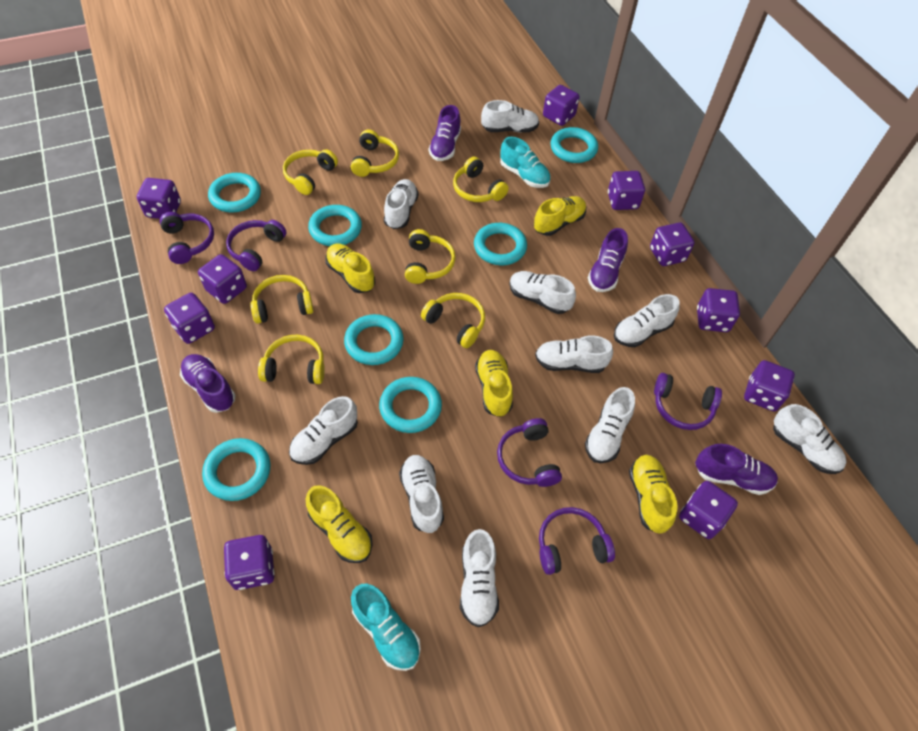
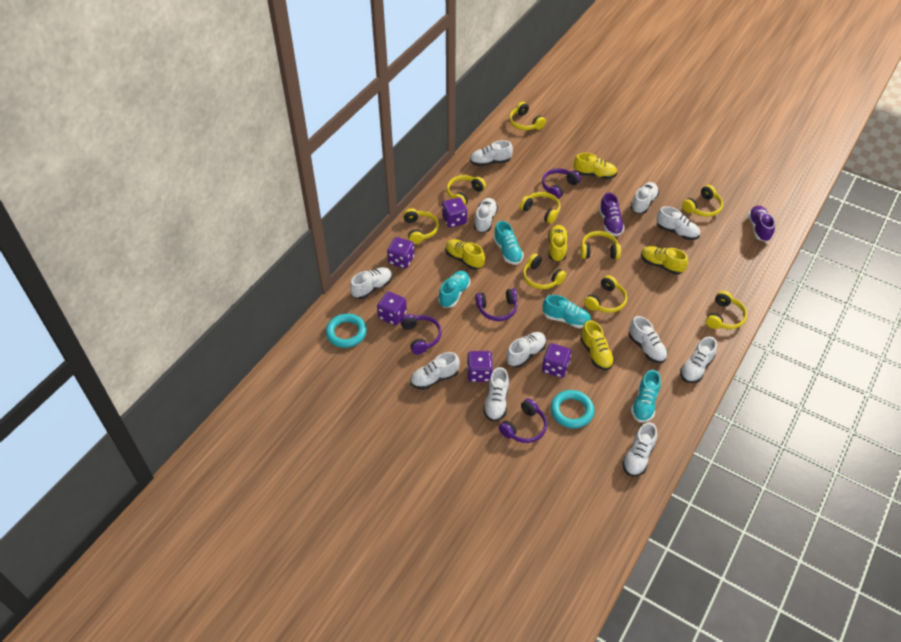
purple dice: 10 -> 5
purple headphones: 5 -> 4
purple shoe: 4 -> 2
turquoise ring: 7 -> 2
turquoise shoe: 2 -> 4
white shoe: 10 -> 11
yellow headphones: 7 -> 9

